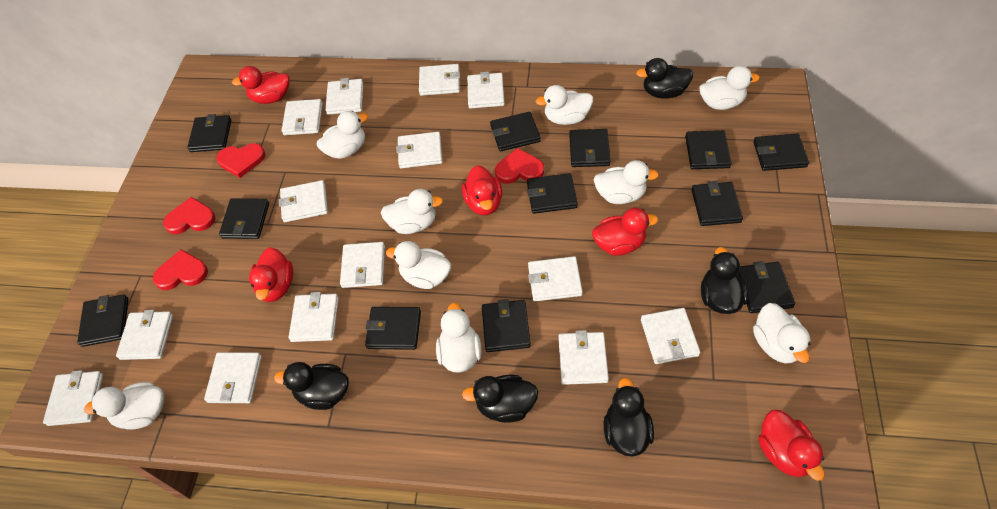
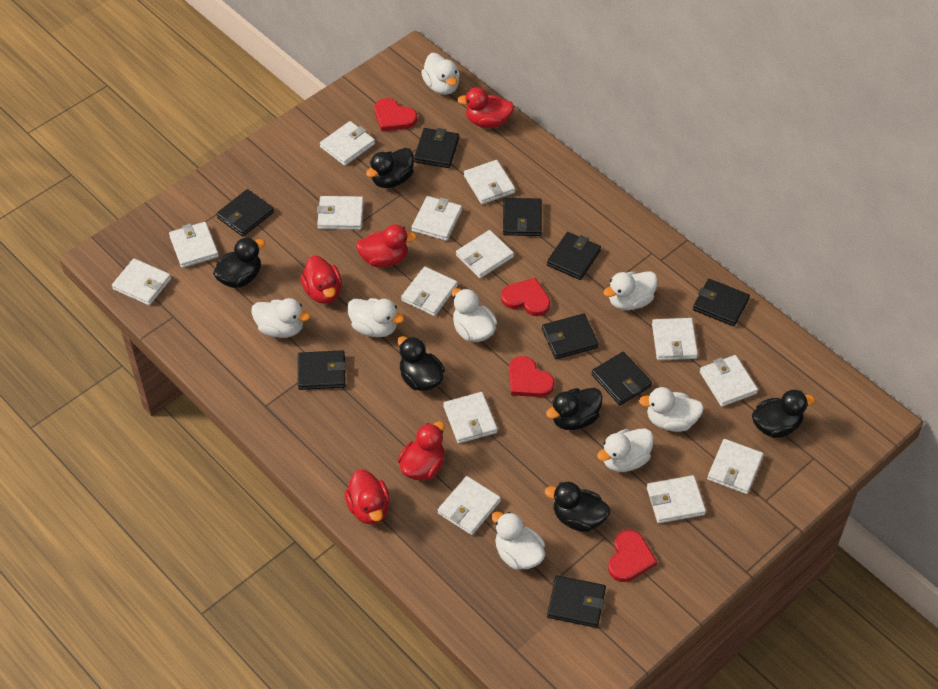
black duck: 5 -> 6
black wallet: 12 -> 9
white duck: 9 -> 8

